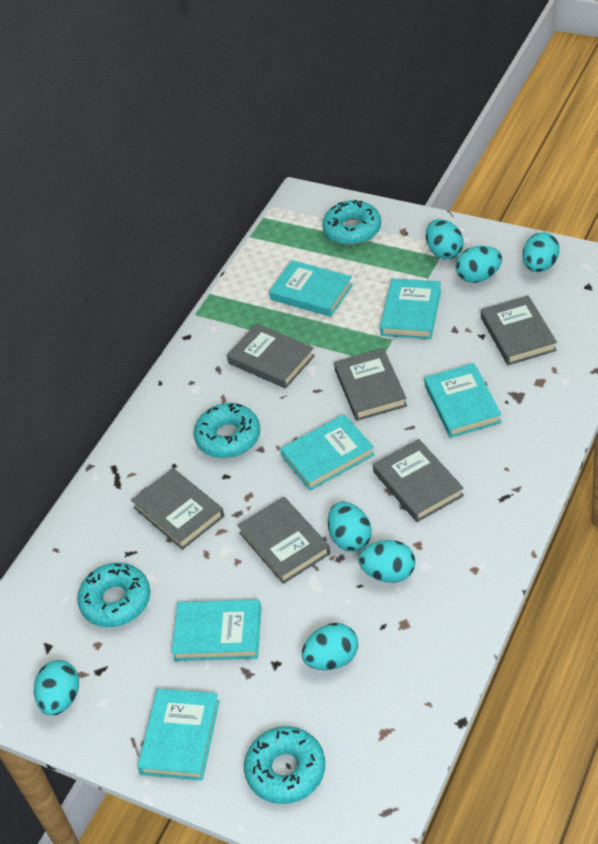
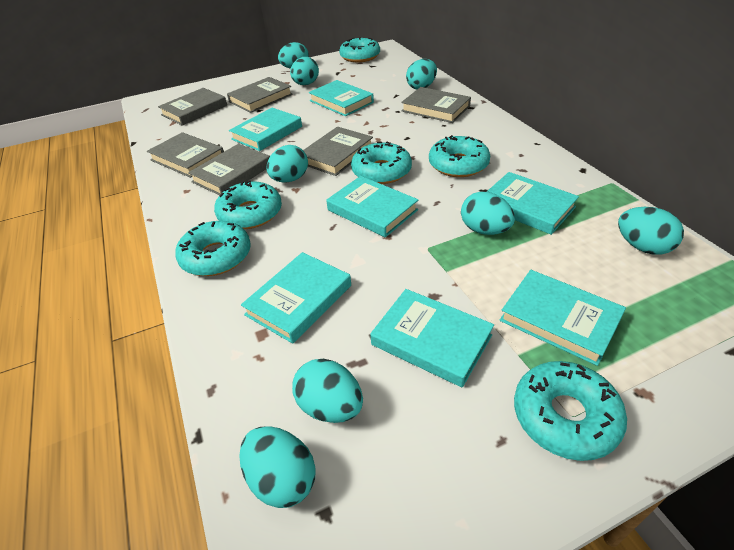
turquoise book: 6 -> 7
turquoise donut: 4 -> 6
turquoise egg: 7 -> 8

